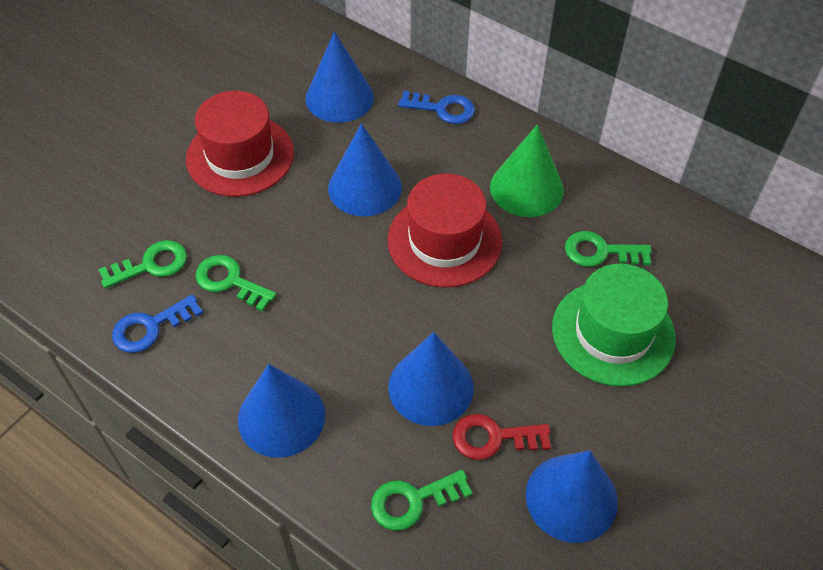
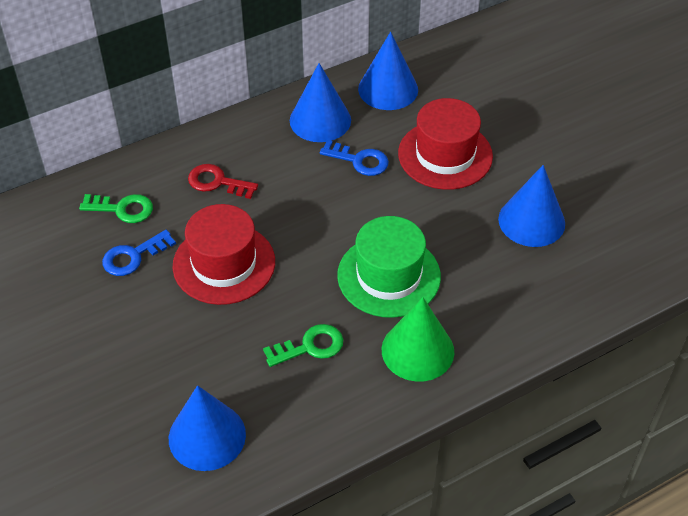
blue cone: 5 -> 4
green key: 4 -> 2

